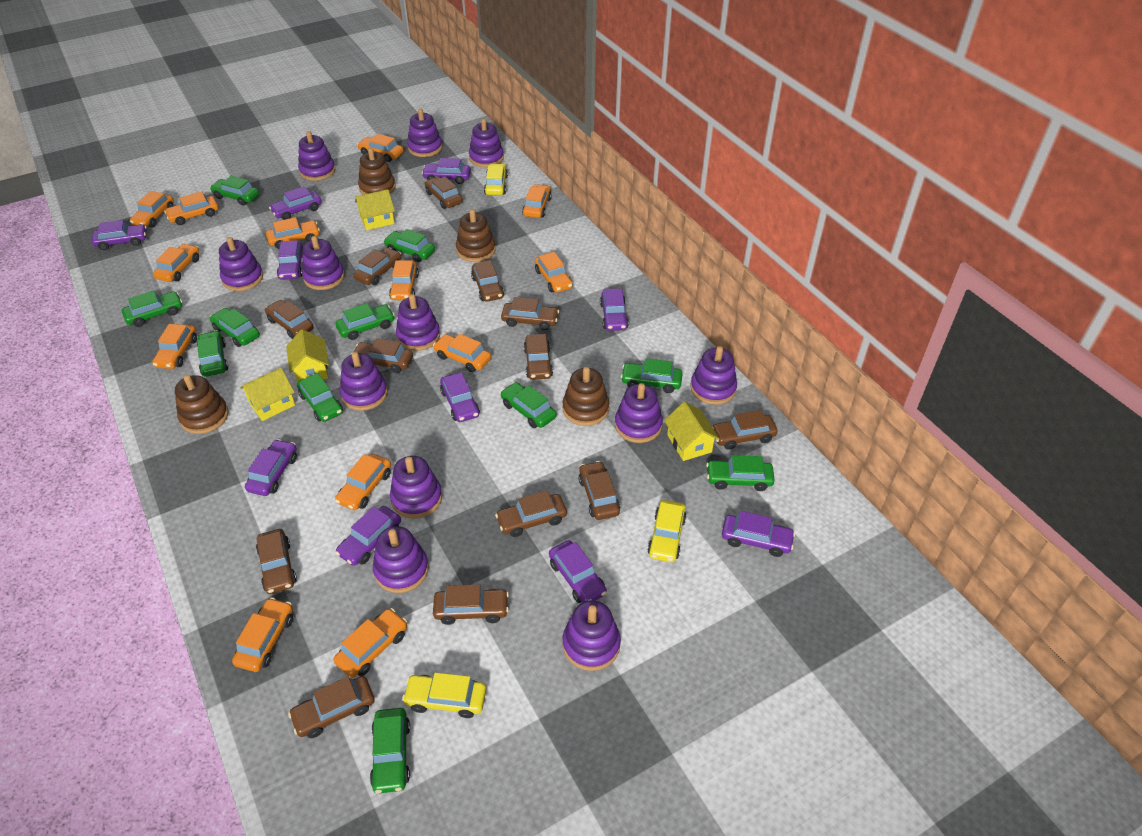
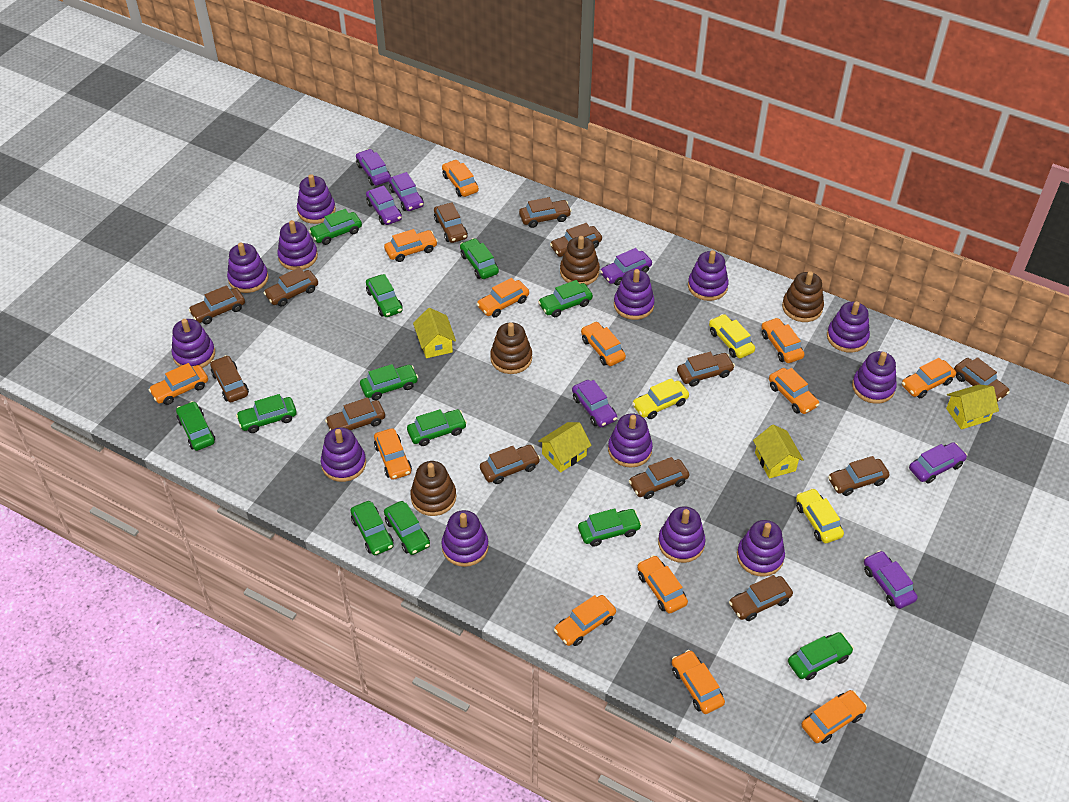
green car: 11 -> 12
purple car: 10 -> 7
purple stacking toy: 12 -> 13

